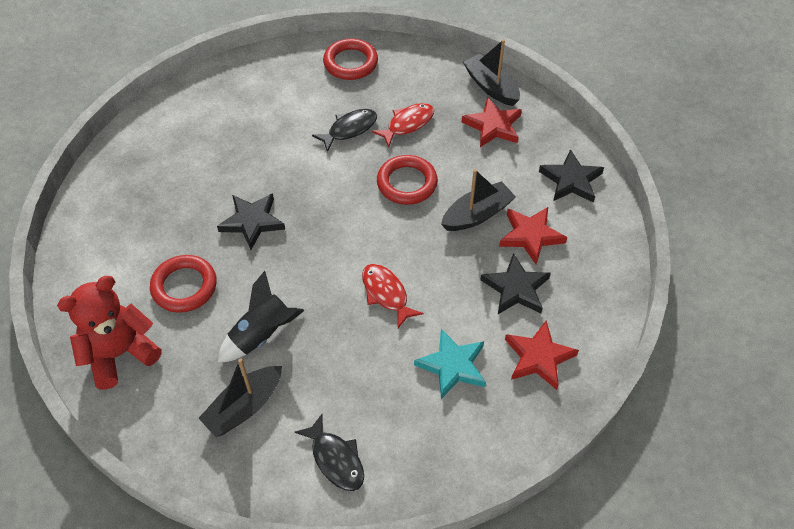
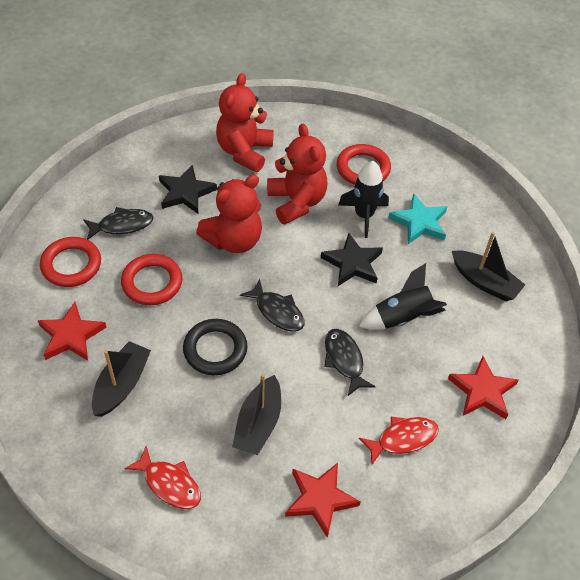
black fish: 2 -> 3
black ring: 0 -> 1
black rocket: 1 -> 2
black star: 3 -> 2
red teddy bear: 1 -> 3

